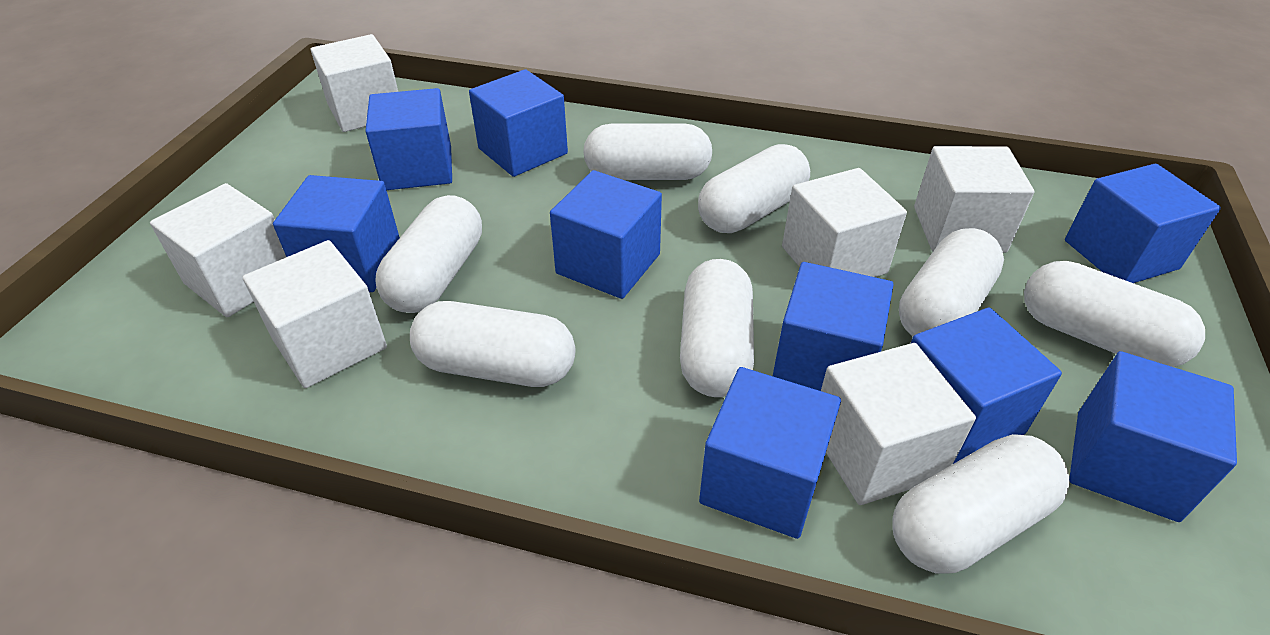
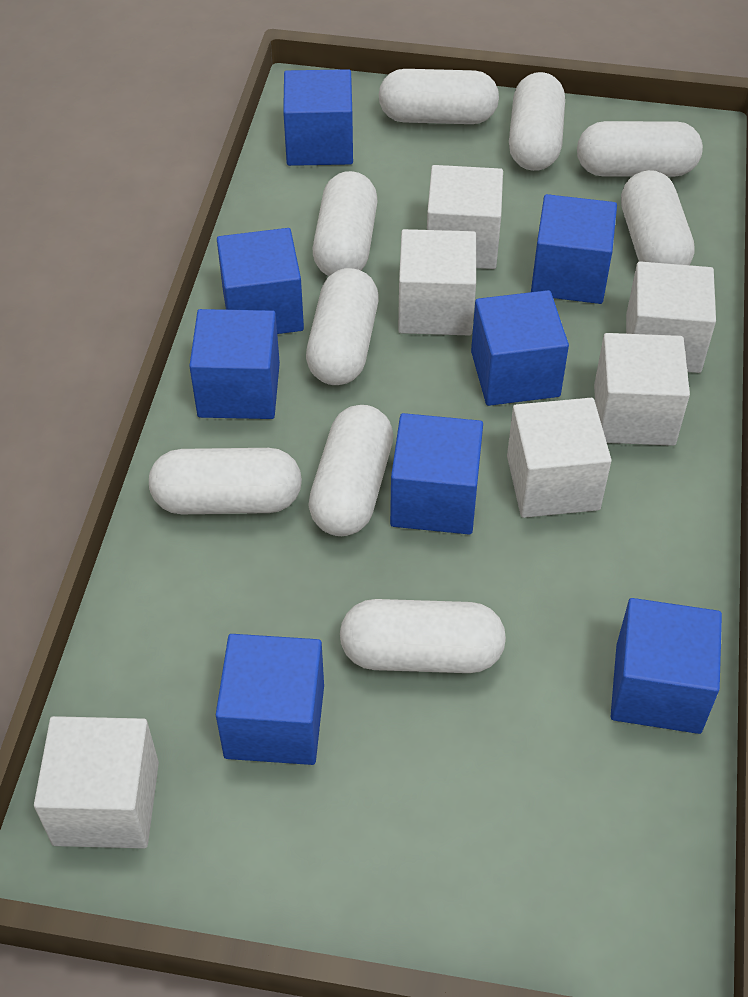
blue cube: 9 -> 8
white capsule: 8 -> 9

